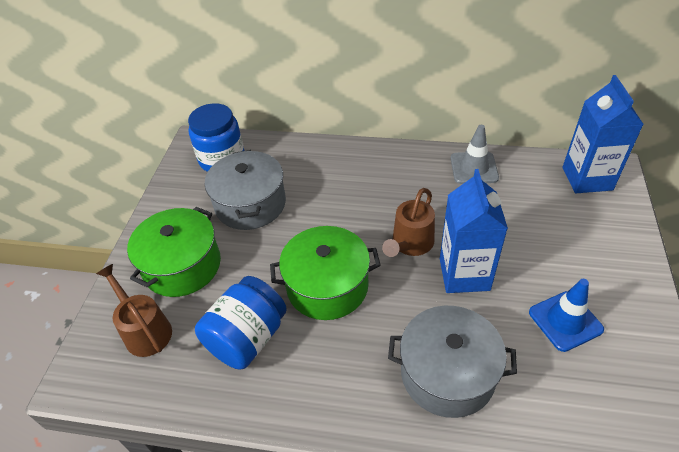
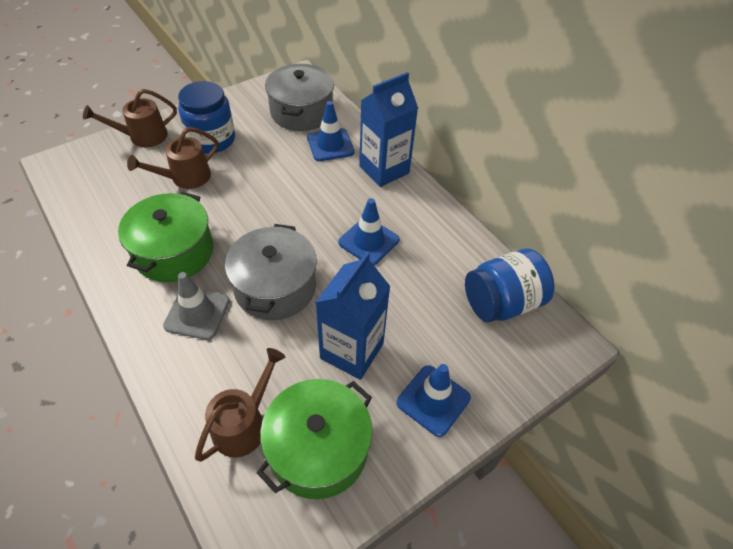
blue traffic cone: 1 -> 3
brown watering can: 2 -> 3

